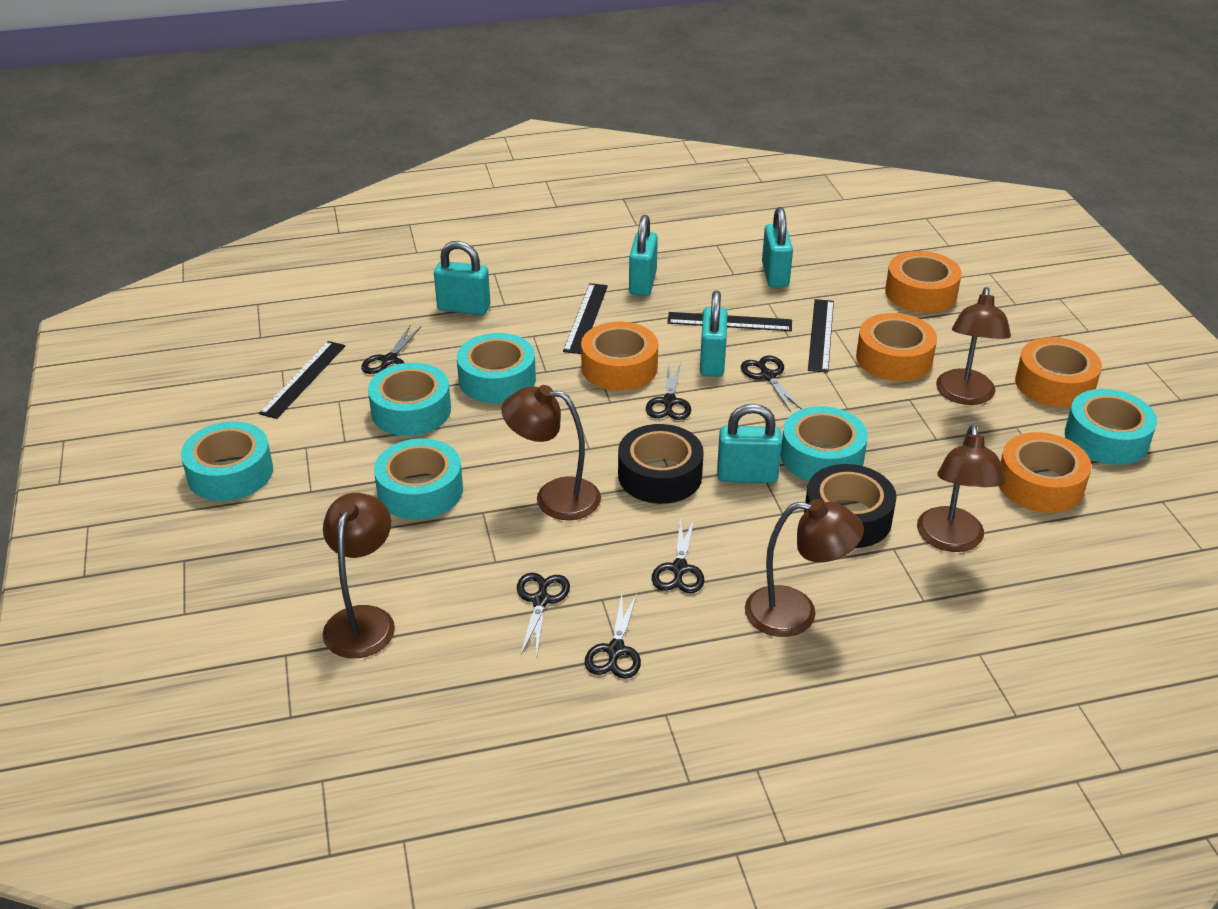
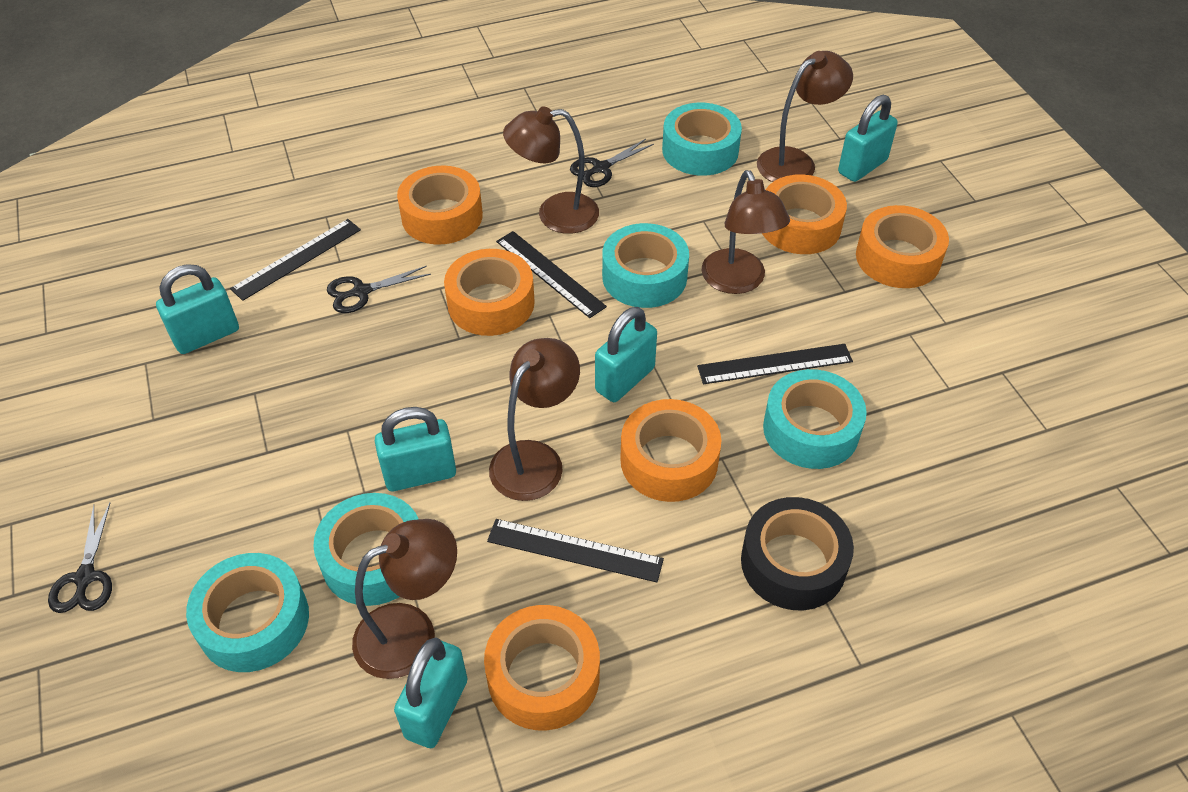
black scissors: 6 -> 3
black tape: 2 -> 1
orange tape: 5 -> 6
turquoise tape: 6 -> 5

